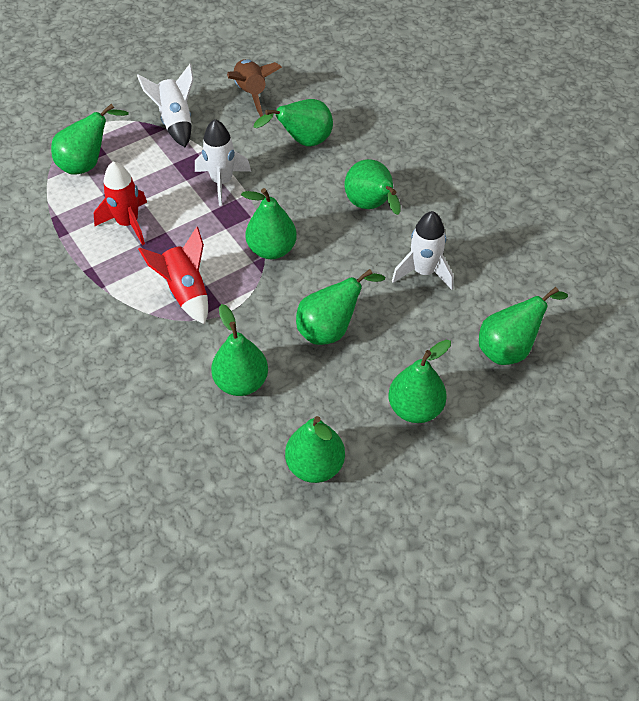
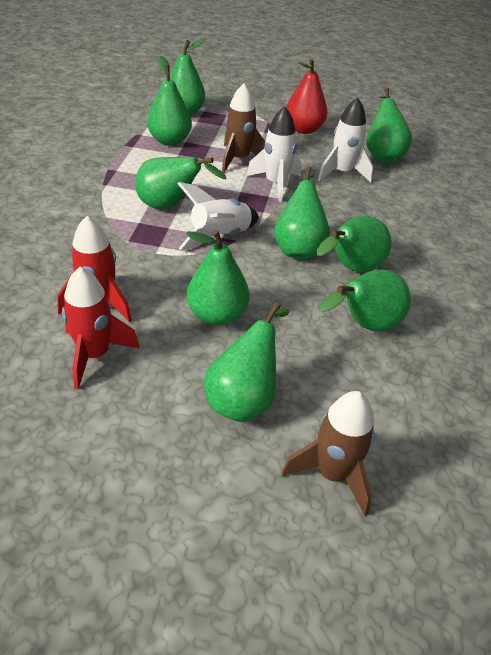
brown rocket: 1 -> 2
red pear: 0 -> 1

